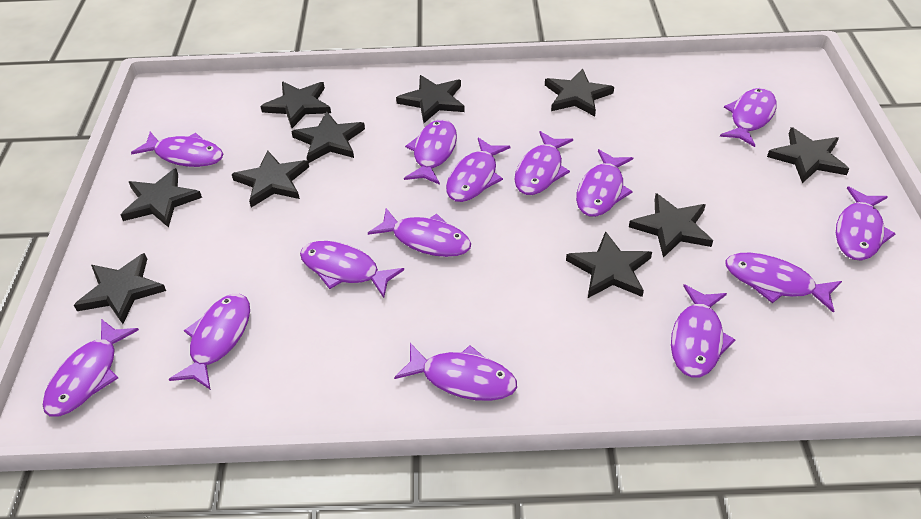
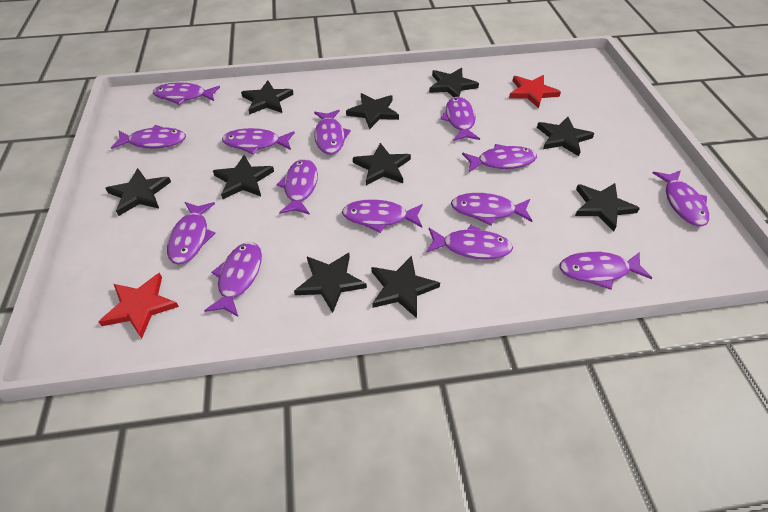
red star: 0 -> 2

